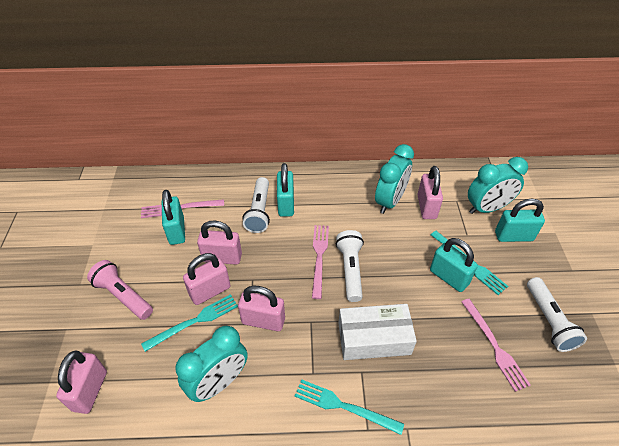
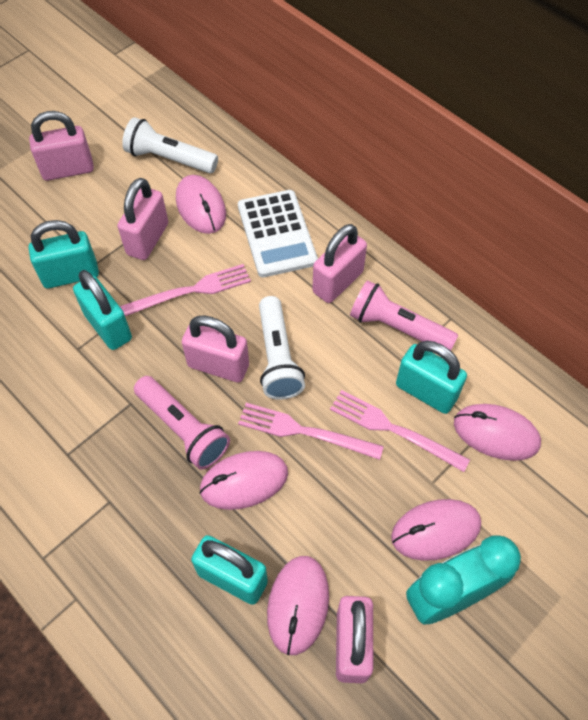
pink flashlight: 1 -> 2
pink mouse: 0 -> 5
turquoise clock: 3 -> 1
turquoise fork: 3 -> 0
white box: 1 -> 0
white calculator: 0 -> 1
white flashlight: 3 -> 2

